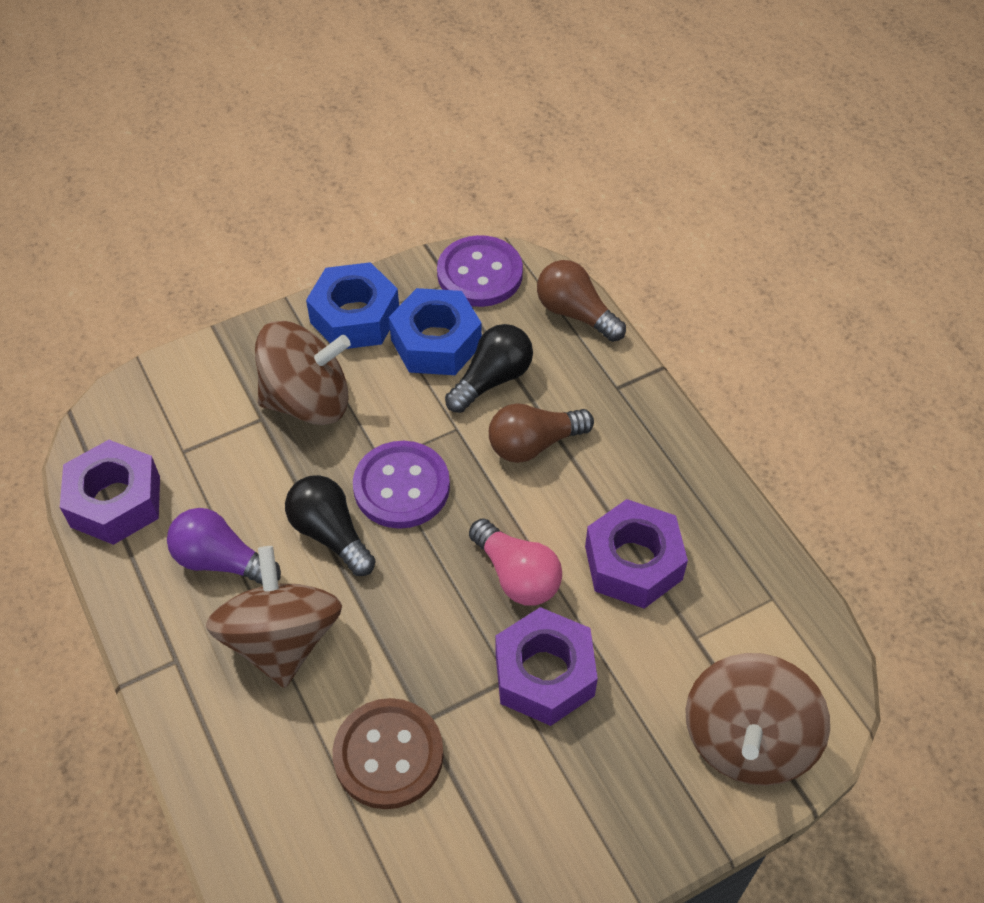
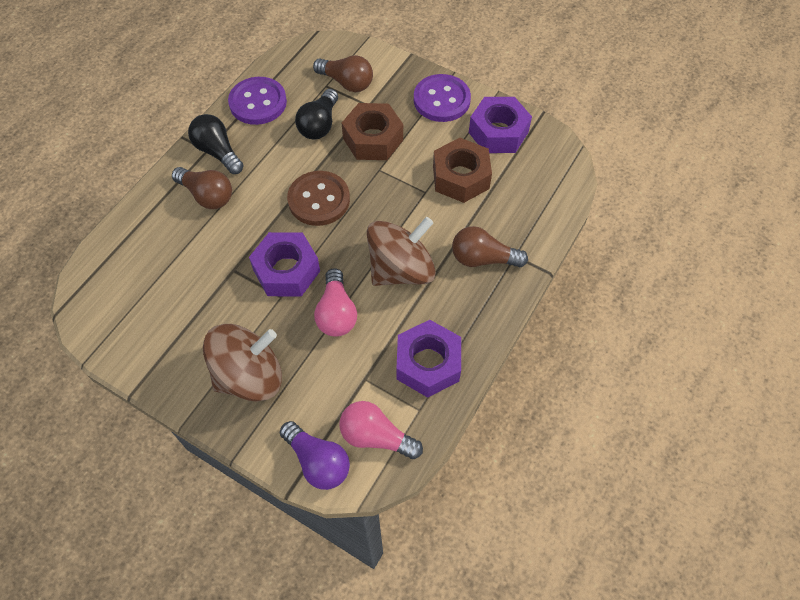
blue nut: 2 -> 0
brown light bulb: 2 -> 3
brown nut: 0 -> 2
brown spinning top: 3 -> 2
pink light bulb: 1 -> 2

